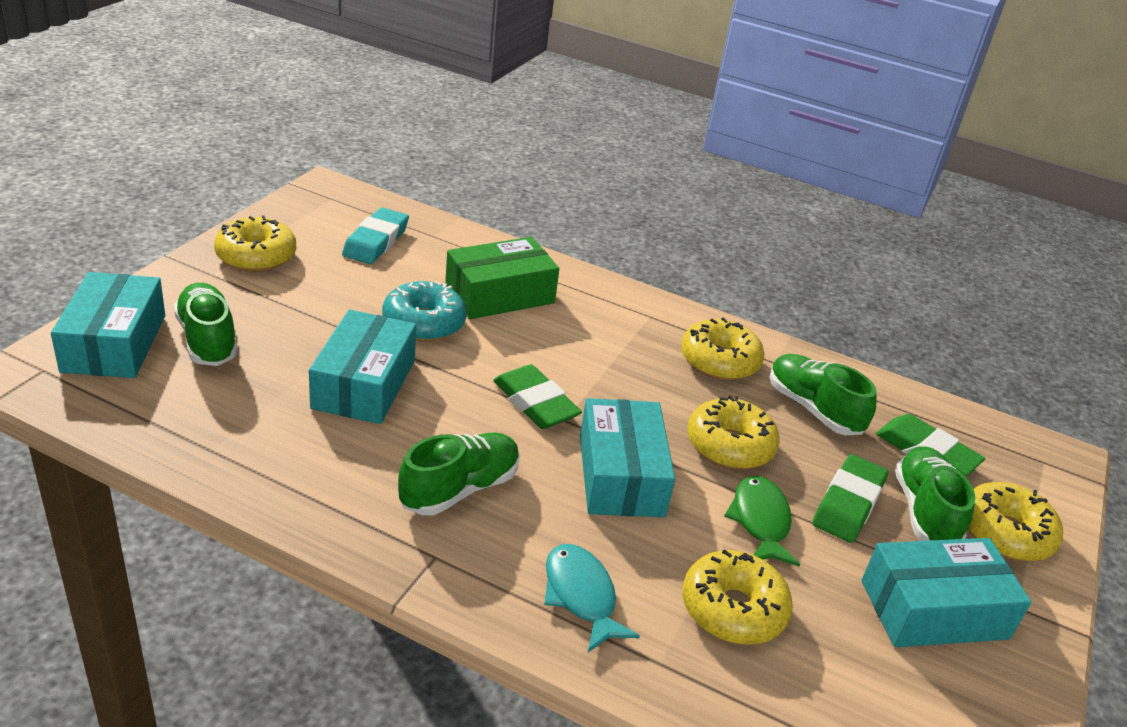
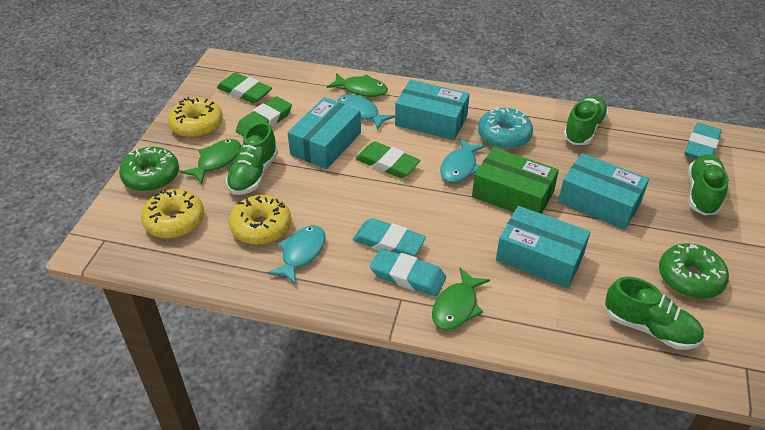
green donut: 0 -> 2
green fish: 1 -> 3
turquoise eraser: 1 -> 3
turquoise fish: 1 -> 3
yellow donut: 5 -> 3

